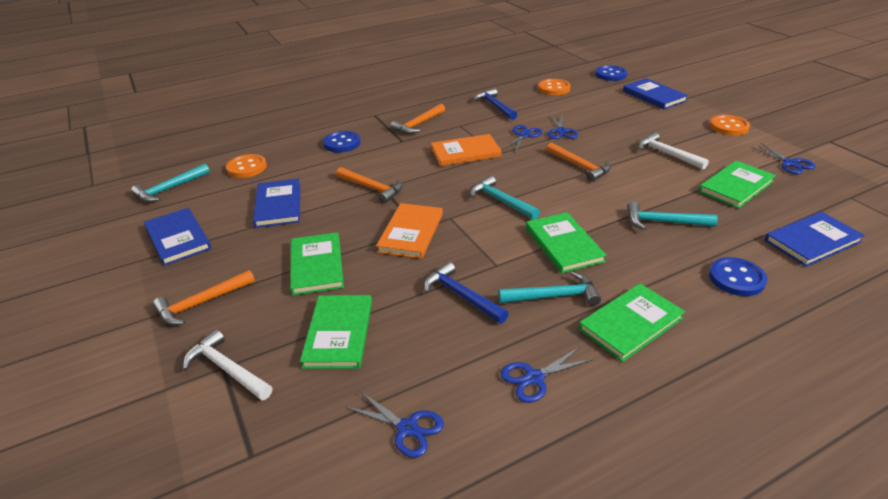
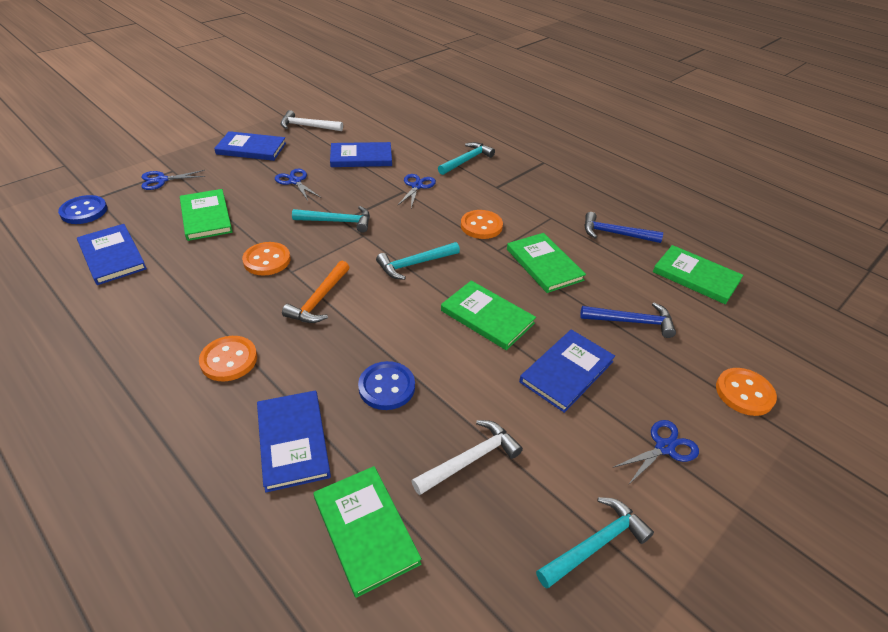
blue book: 4 -> 5
blue button: 3 -> 2
blue scissors: 5 -> 4
orange book: 2 -> 0
orange button: 3 -> 4
orange hammer: 4 -> 1

